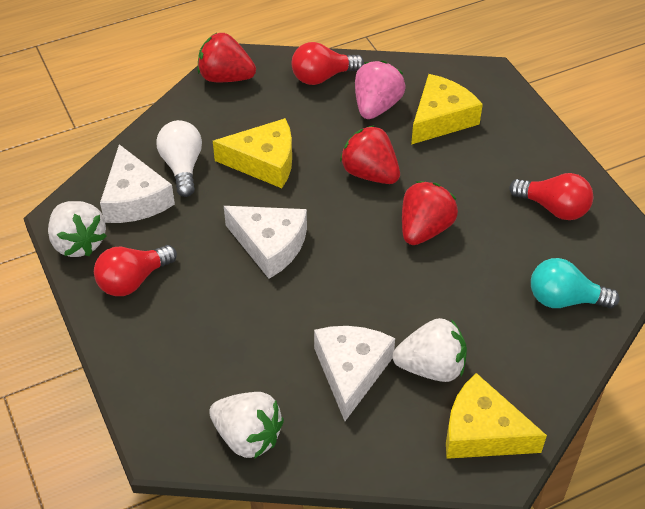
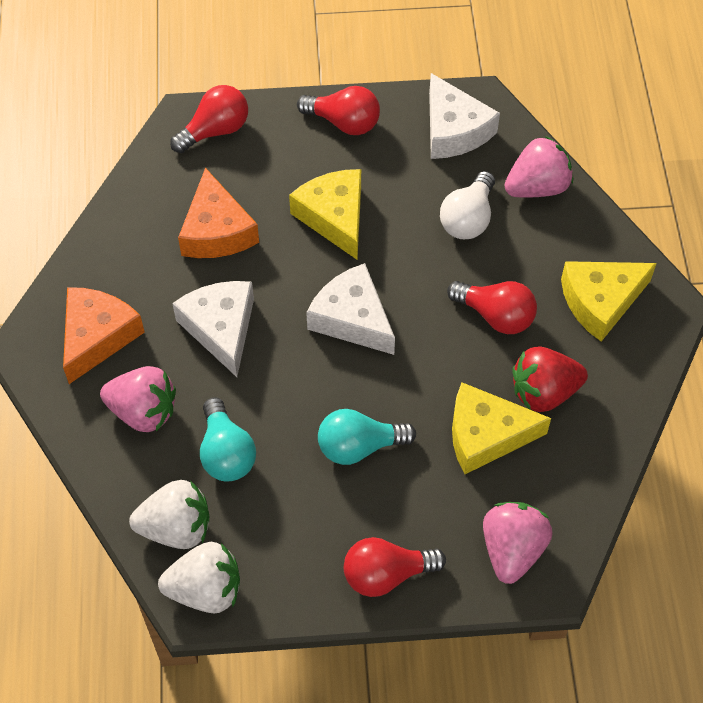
orange cheese: 0 -> 2
pink strawberry: 1 -> 3
red light bulb: 3 -> 4
red strawberry: 3 -> 1
turquoise light bulb: 1 -> 2
white strawberry: 3 -> 2

